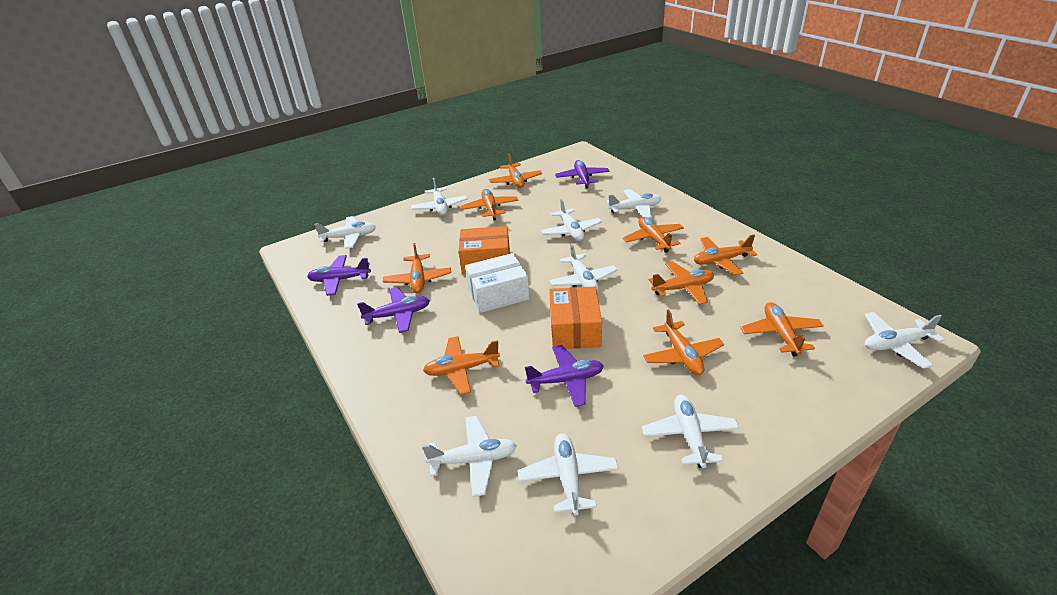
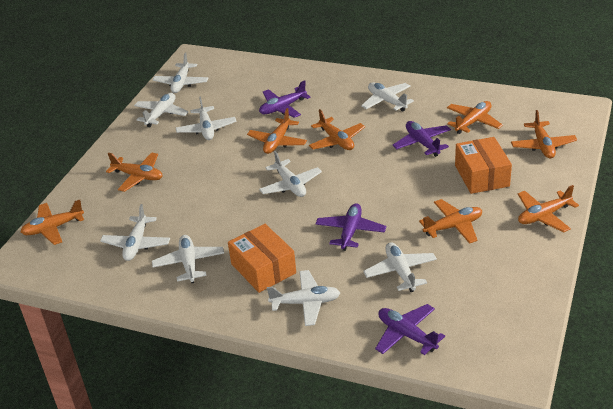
orange plane: 9 -> 8
white box: 1 -> 0

